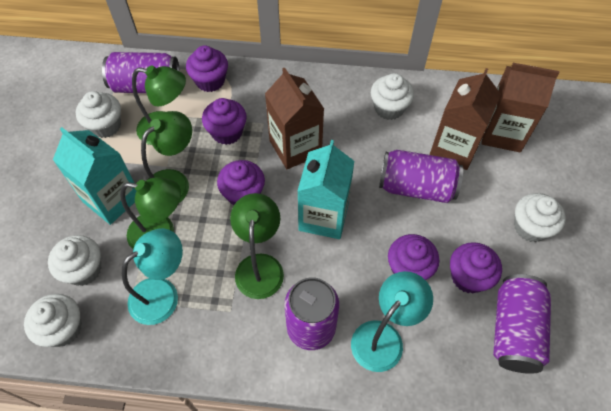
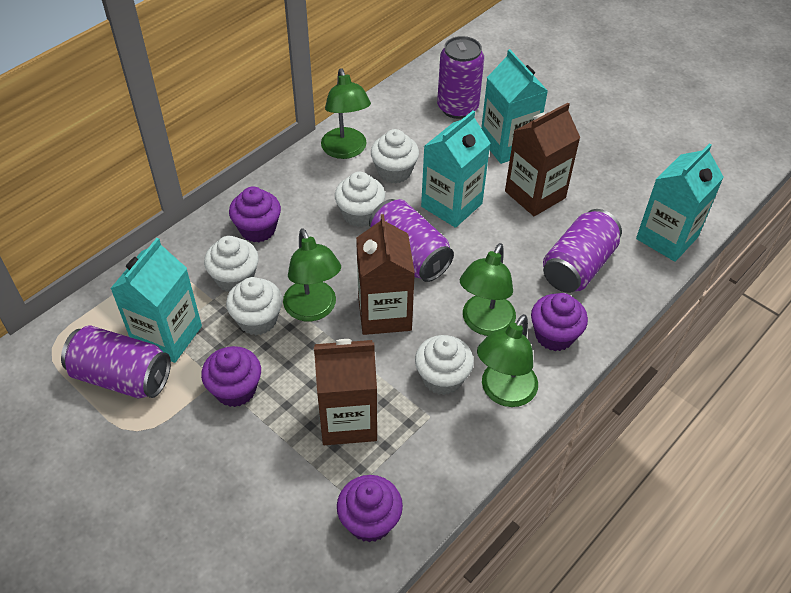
purple cupcake: 5 -> 4
turquoise carton: 2 -> 4
turquoise lamp: 2 -> 0

